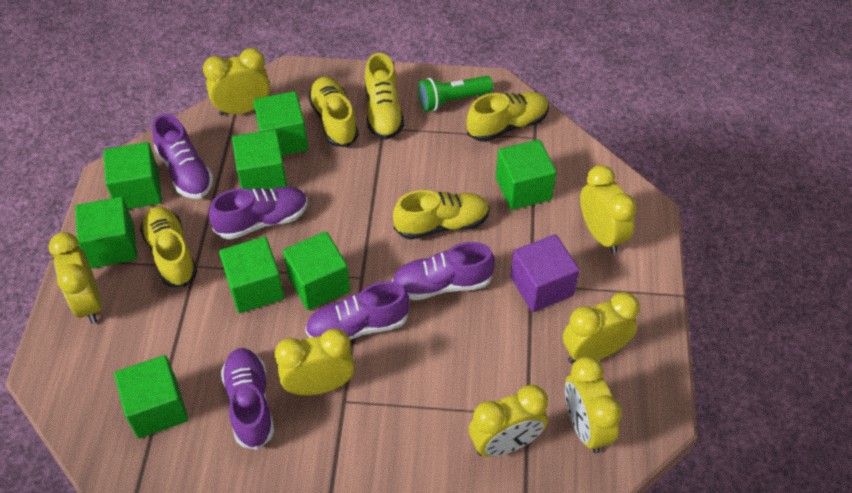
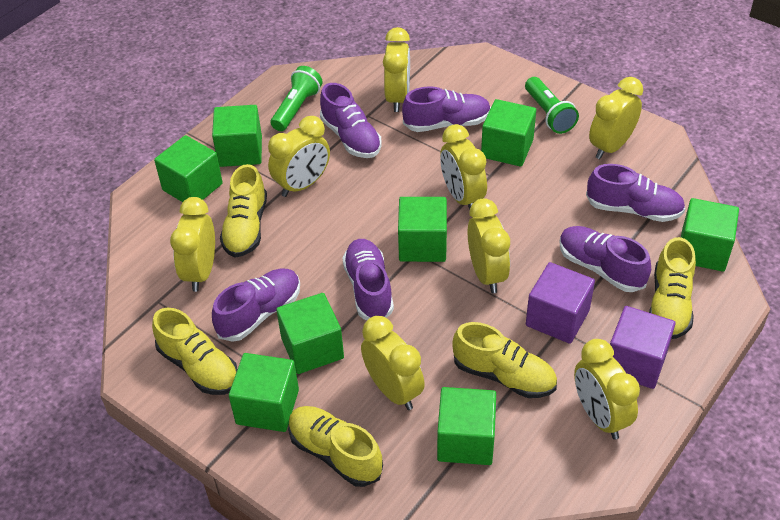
green flashlight: 1 -> 2
purple cube: 1 -> 2
purple shoe: 5 -> 6
yellow clock: 7 -> 8

